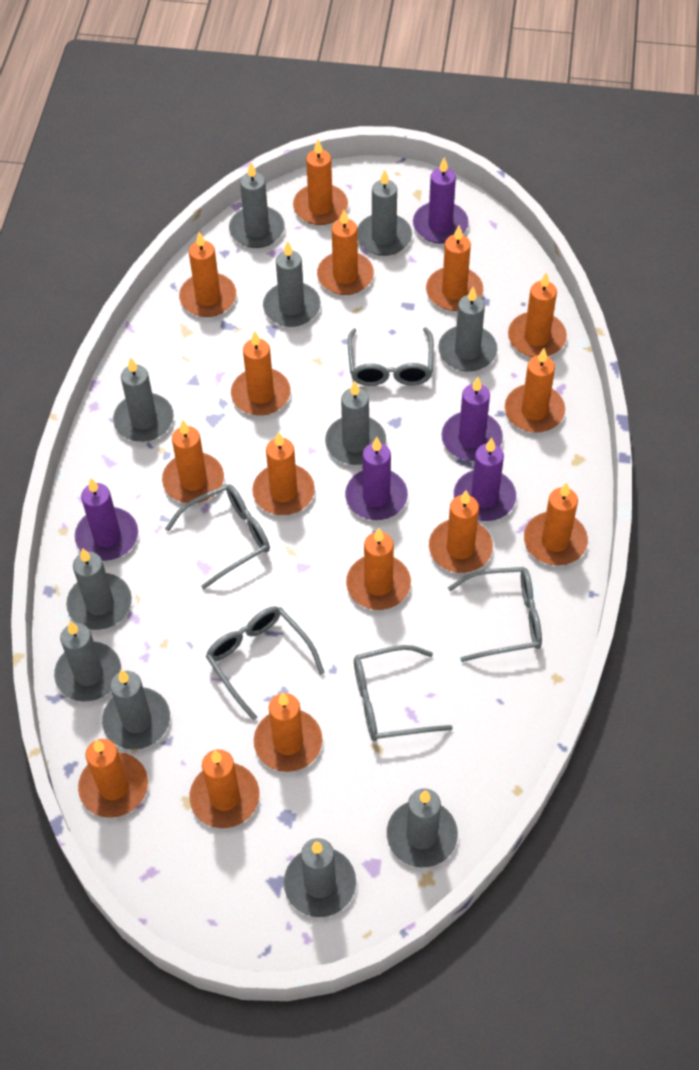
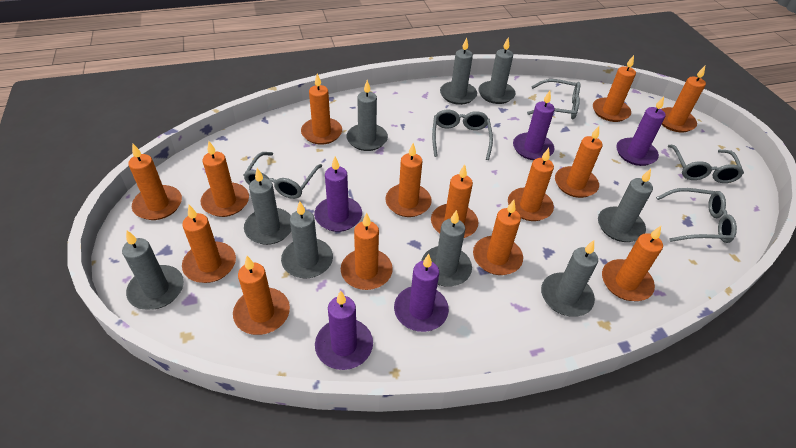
grey candle: 11 -> 9
orange candle: 15 -> 14

